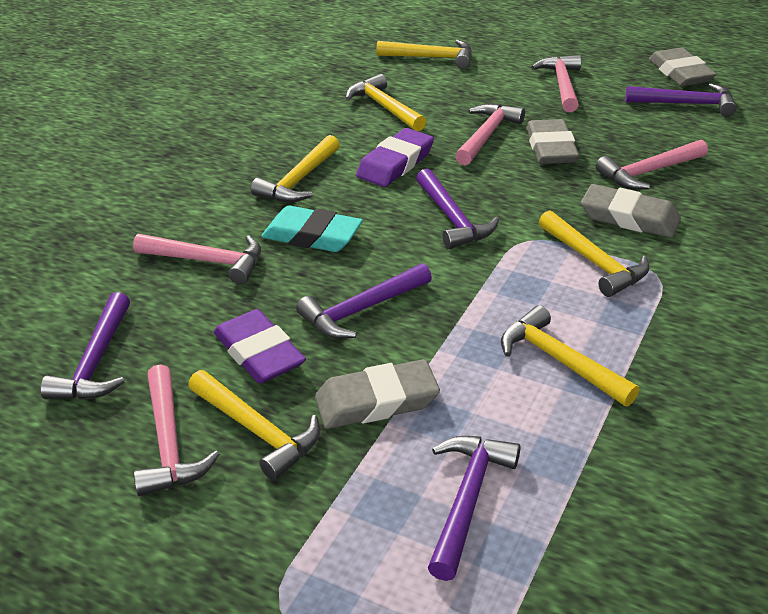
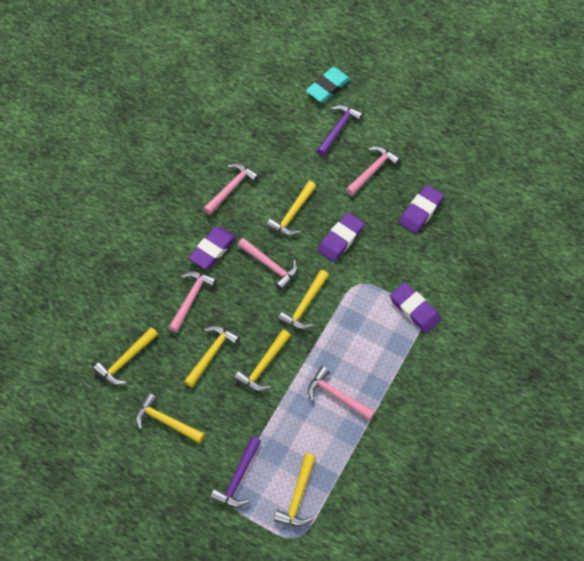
grey eraser: 4 -> 0
purple eraser: 2 -> 4
purple hammer: 5 -> 2
yellow hammer: 6 -> 7

